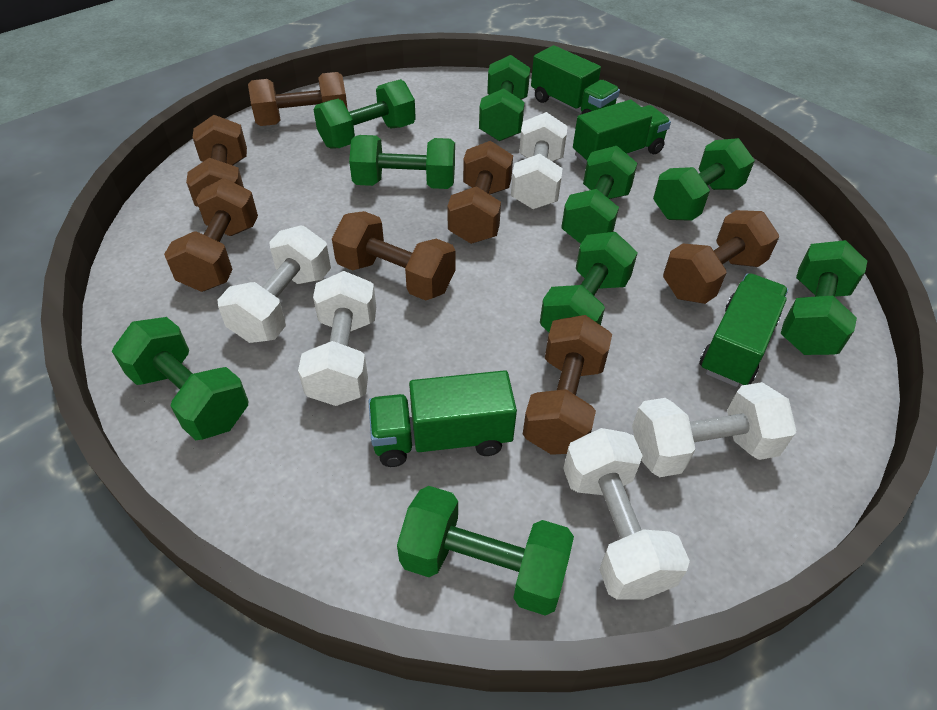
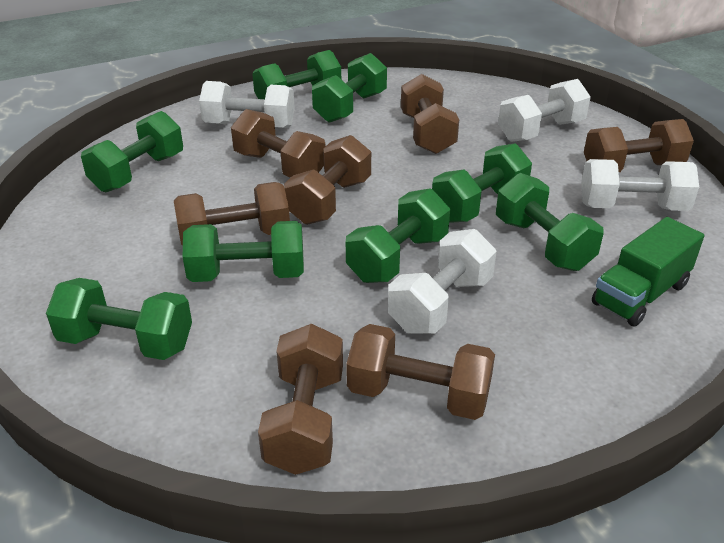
green dumbbell: 9 -> 8
green truck: 4 -> 1
white dumbbell: 5 -> 4

